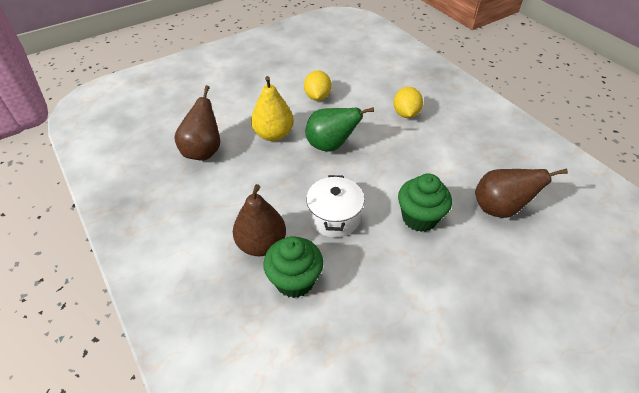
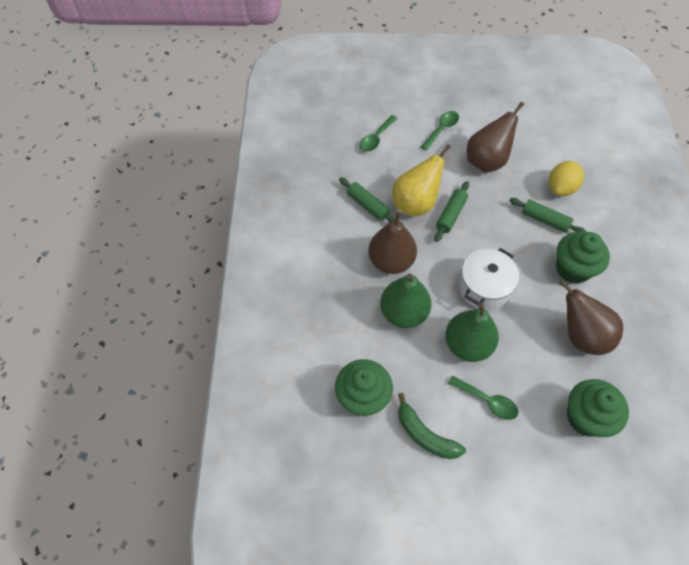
green banana: 0 -> 1
green cupcake: 2 -> 3
green pear: 1 -> 2
green rolling pin: 0 -> 3
green spoon: 0 -> 3
yellow lemon: 2 -> 1

